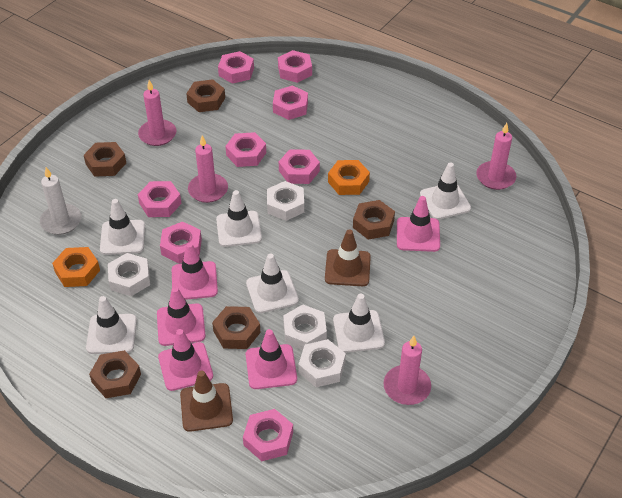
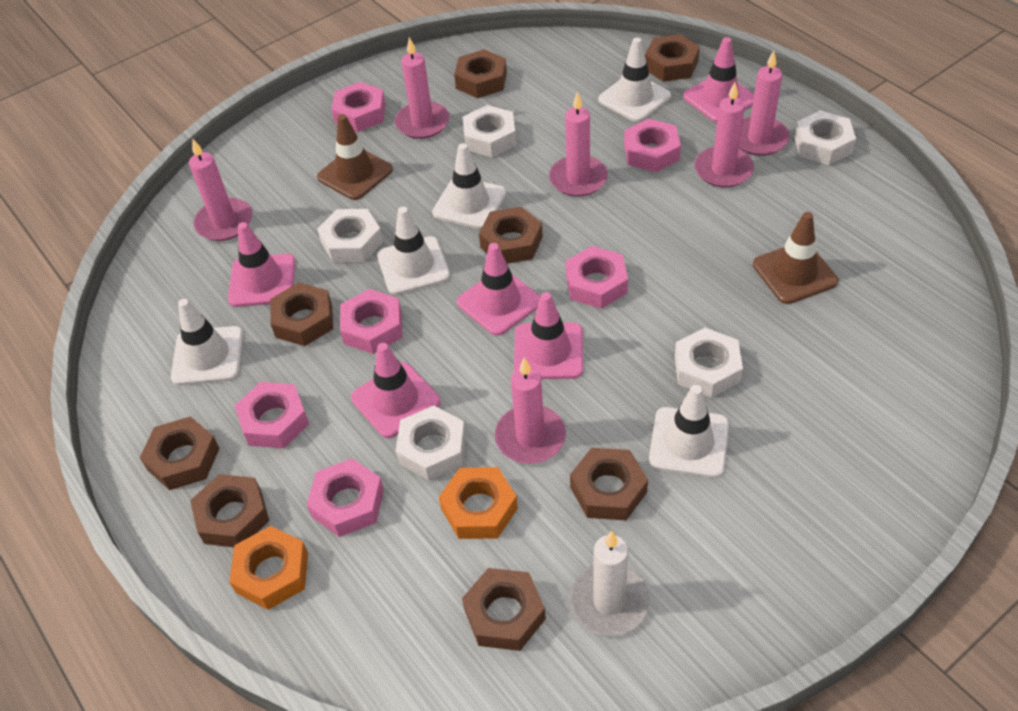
brown nut: 5 -> 8
pink candle: 4 -> 6
pink nut: 8 -> 6
white nut: 4 -> 5
white traffic cone: 6 -> 5

